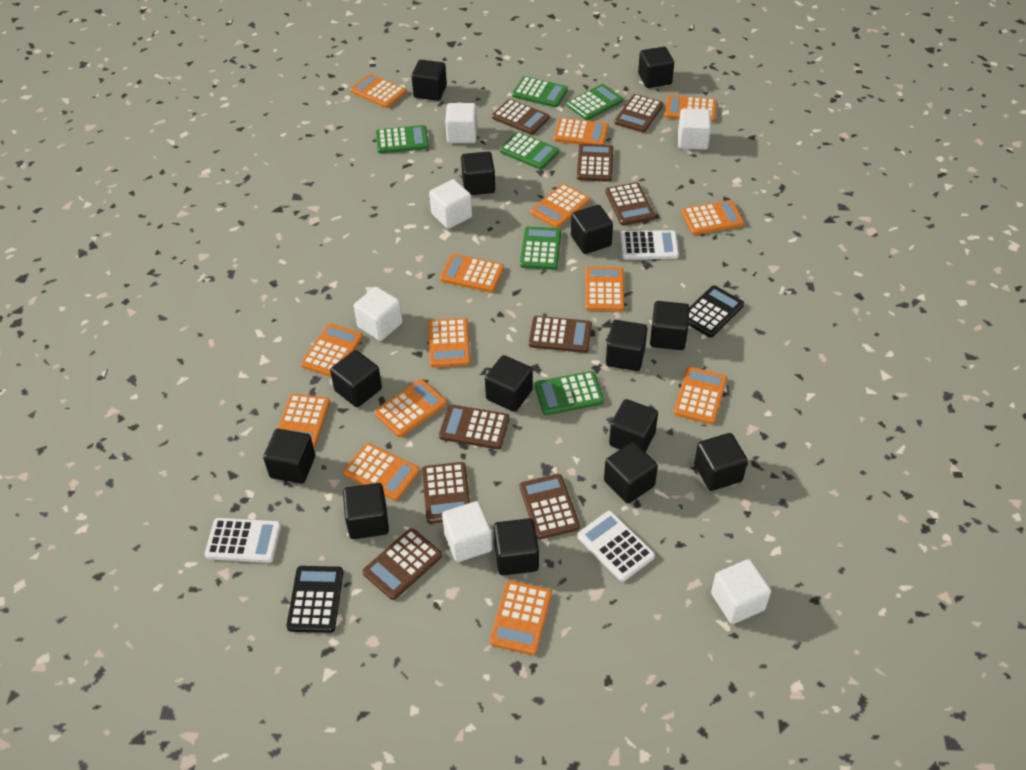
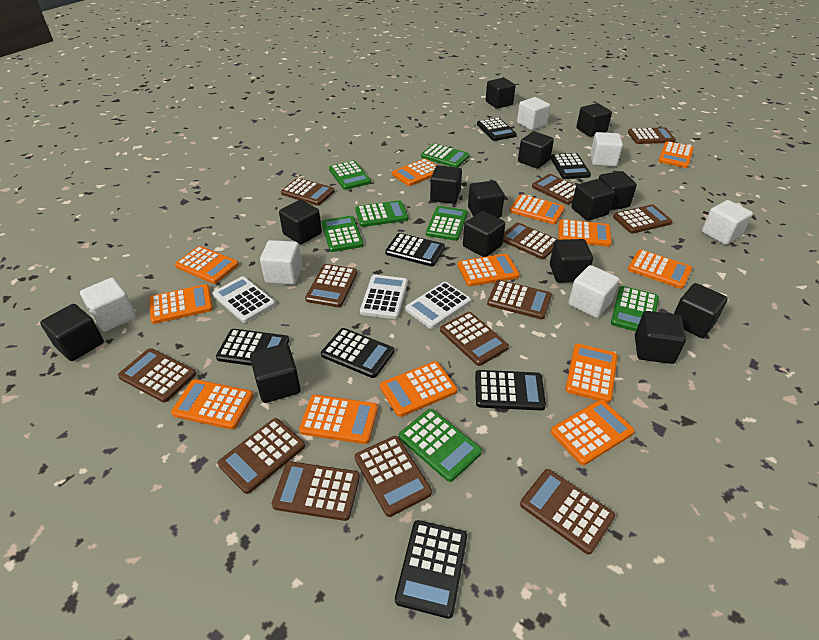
black calculator: 2 -> 7
brown calculator: 9 -> 13
green calculator: 6 -> 7
orange calculator: 14 -> 13

